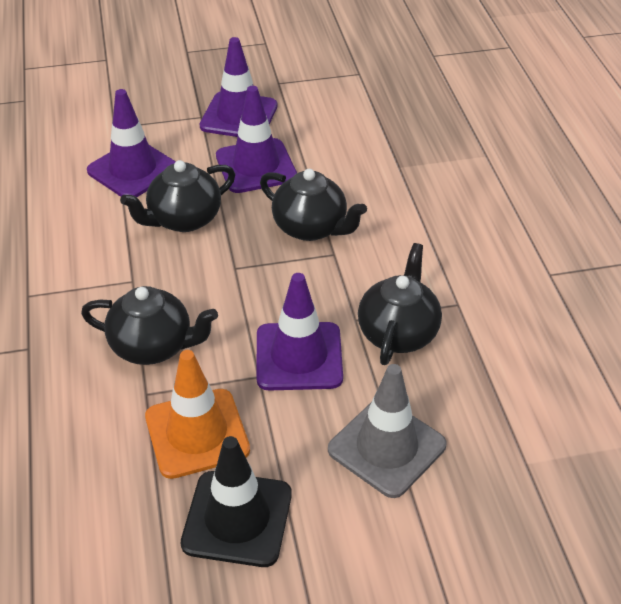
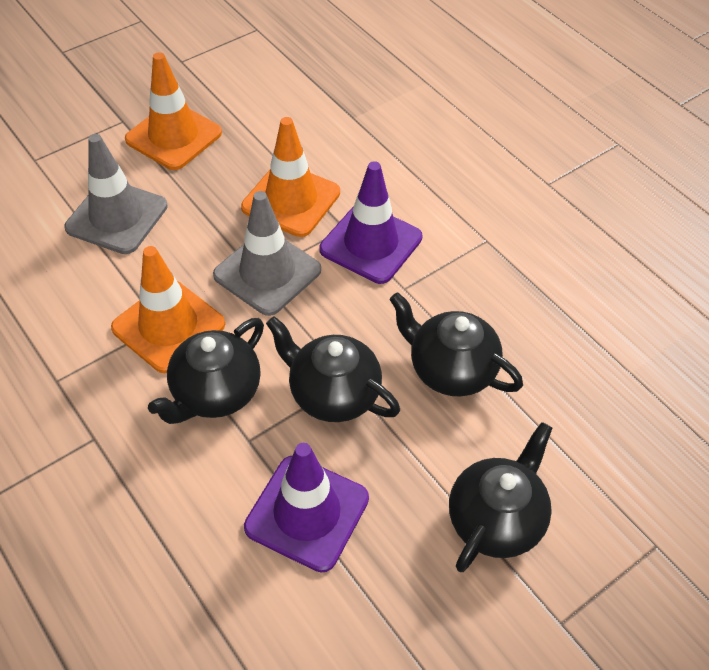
black traffic cone: 1 -> 0
grey traffic cone: 1 -> 2
orange traffic cone: 1 -> 3
purple traffic cone: 4 -> 2

